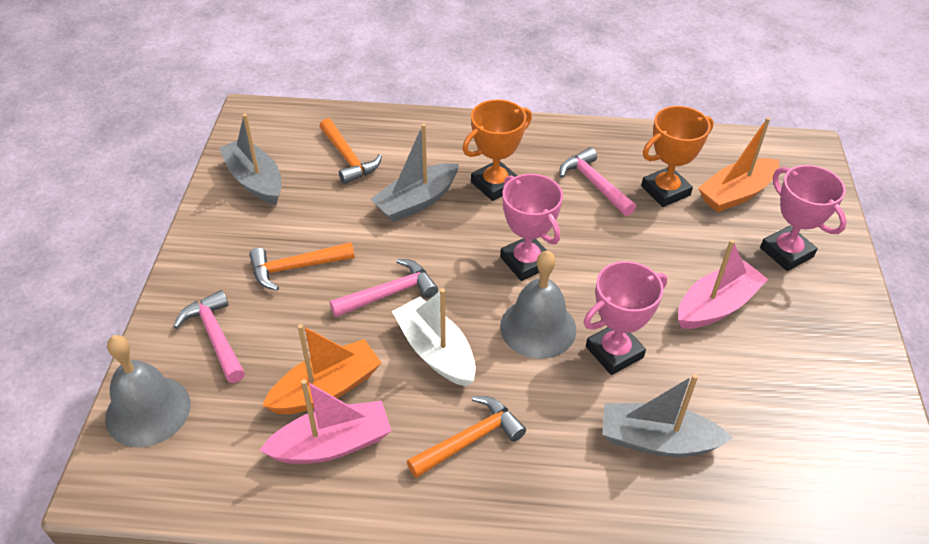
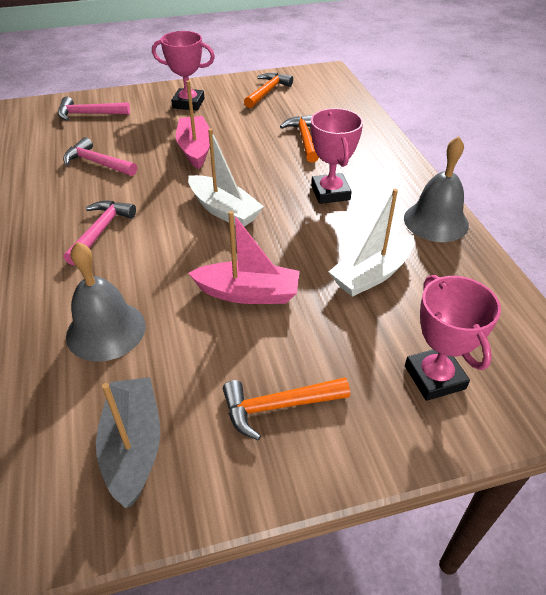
grey boat: 3 -> 1
orange boat: 2 -> 0
orange trophy: 2 -> 0
white boat: 1 -> 2

